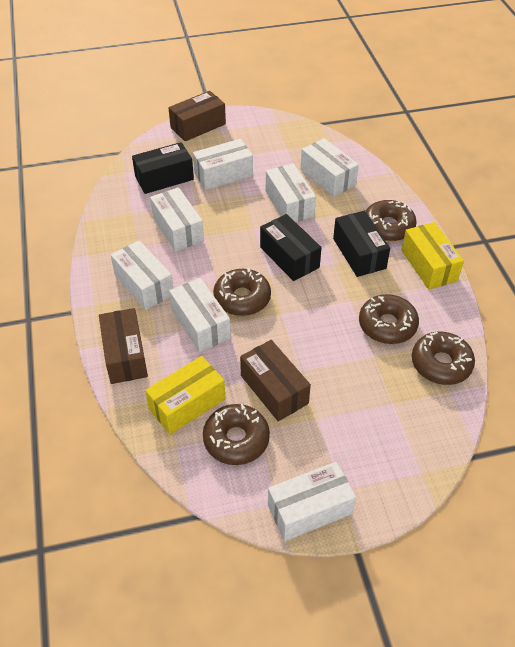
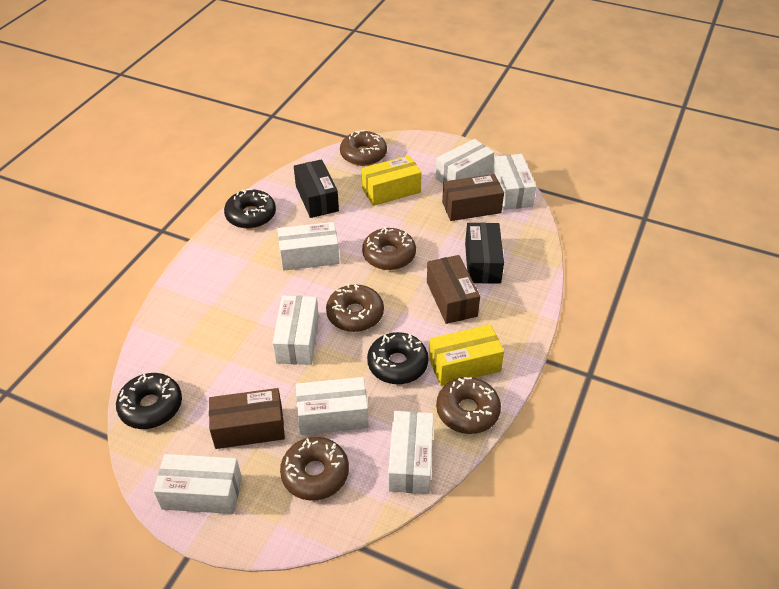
black box: 3 -> 2
black donut: 0 -> 3

